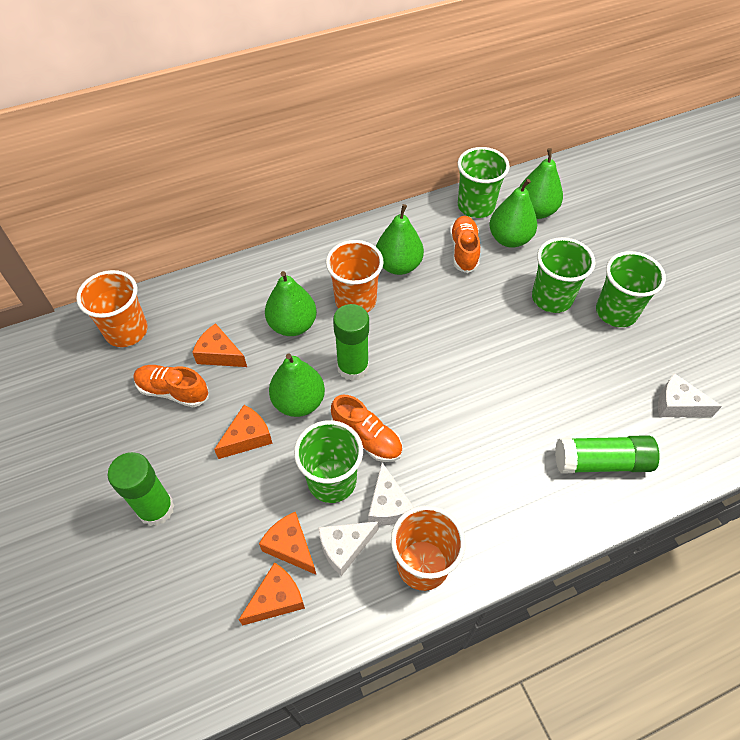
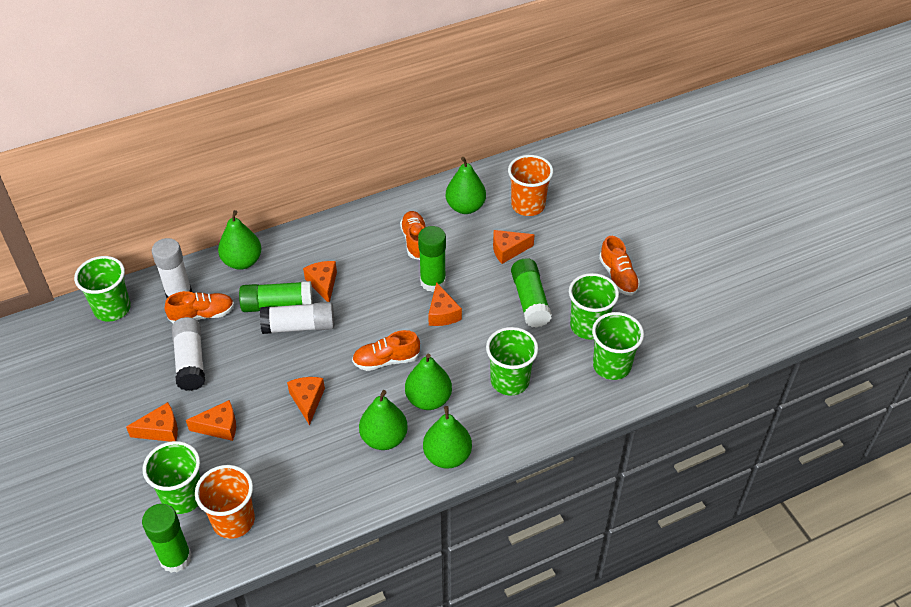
green cup: 4 -> 5
green glue stick: 3 -> 4
orange cheese: 4 -> 6
orange cup: 3 -> 2
orange shoe: 3 -> 4
white cheese: 3 -> 0
white glue stick: 0 -> 3

